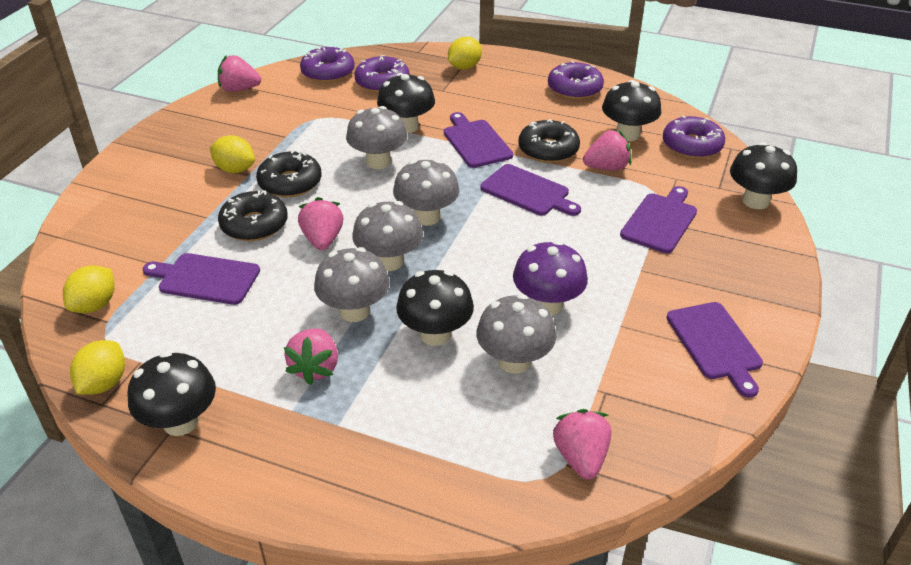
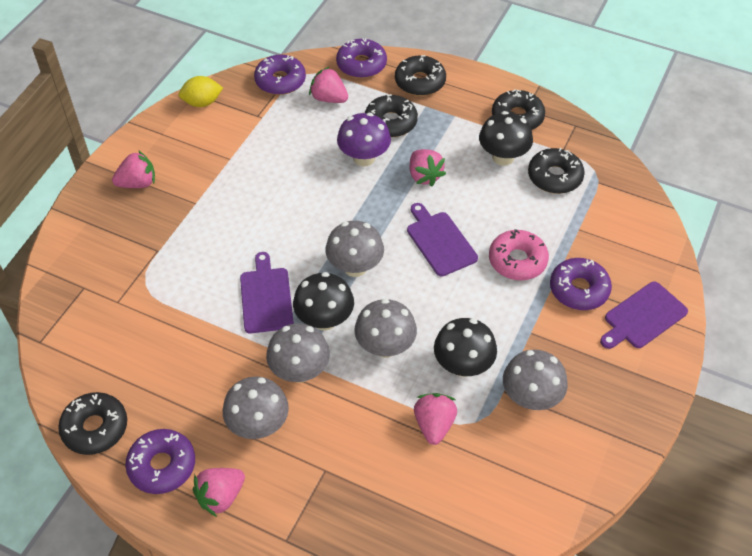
black donut: 3 -> 5
black mushroom: 5 -> 3
pink donut: 0 -> 1
purple cutting board: 5 -> 3
yellow lemon: 4 -> 1

